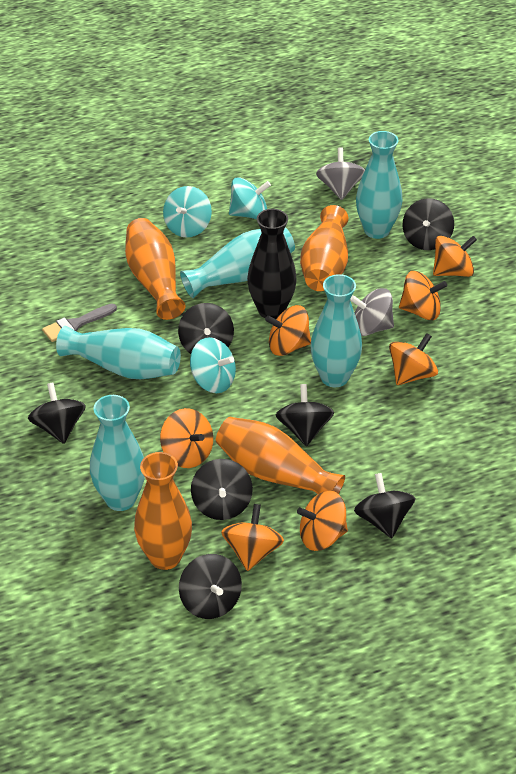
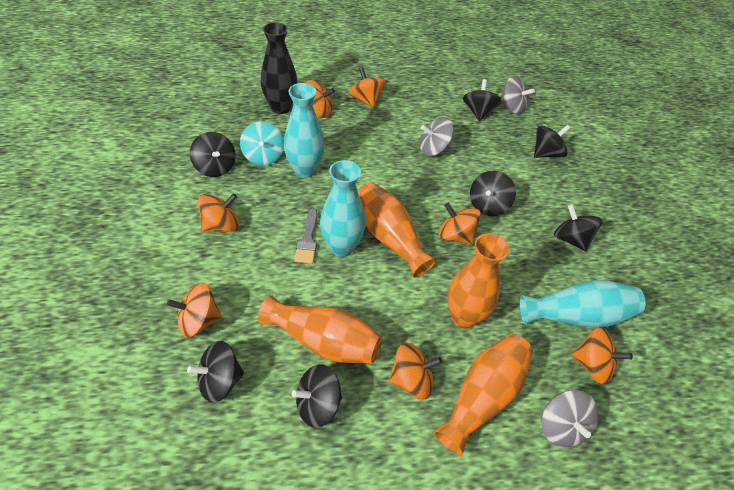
grey spinning top: 2 -> 3
turquoise spinning top: 3 -> 1
turquoise vase: 5 -> 3

